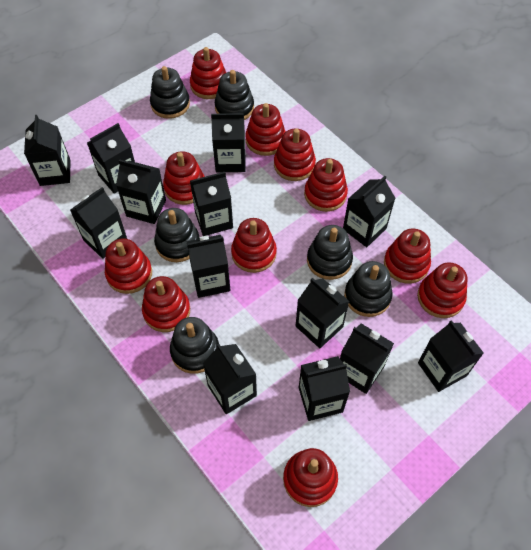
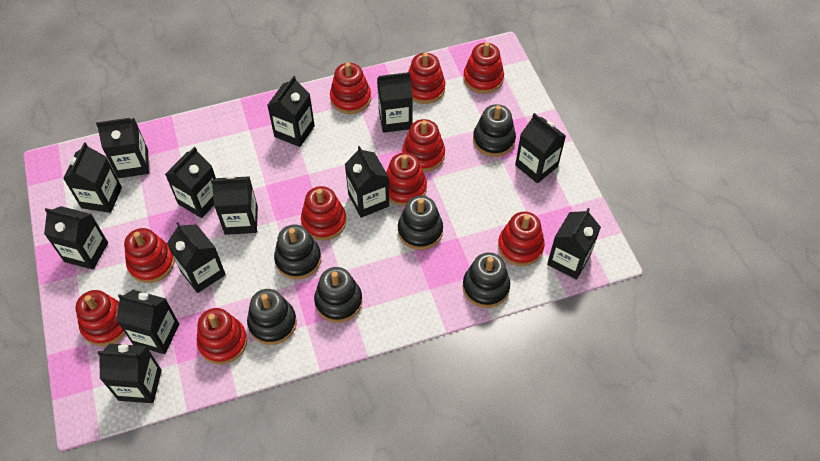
red stacking toy: 11 -> 10

